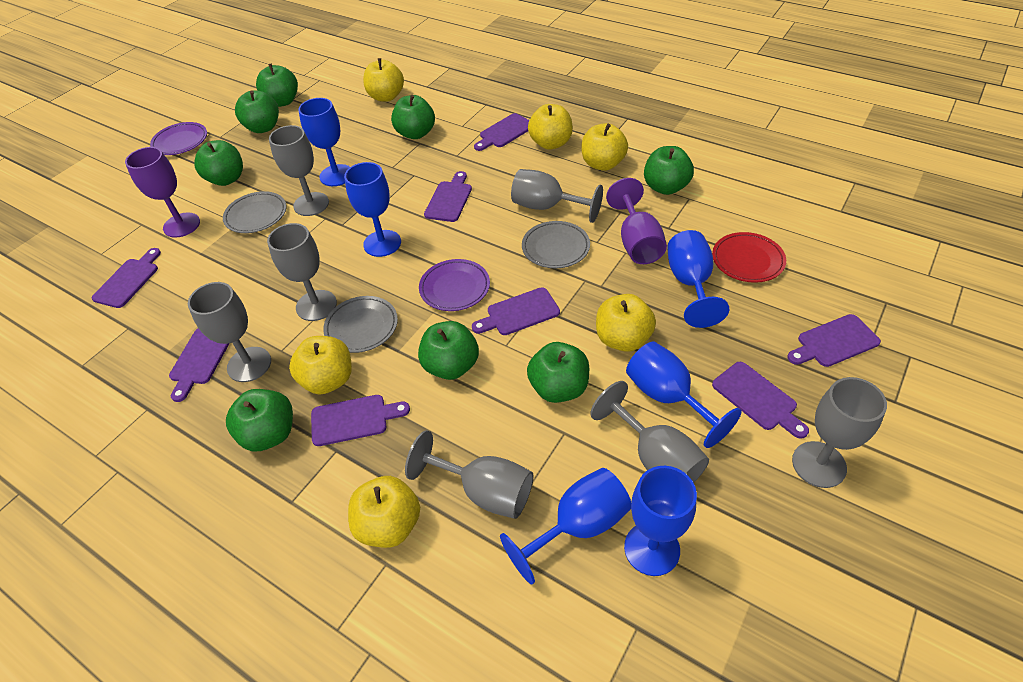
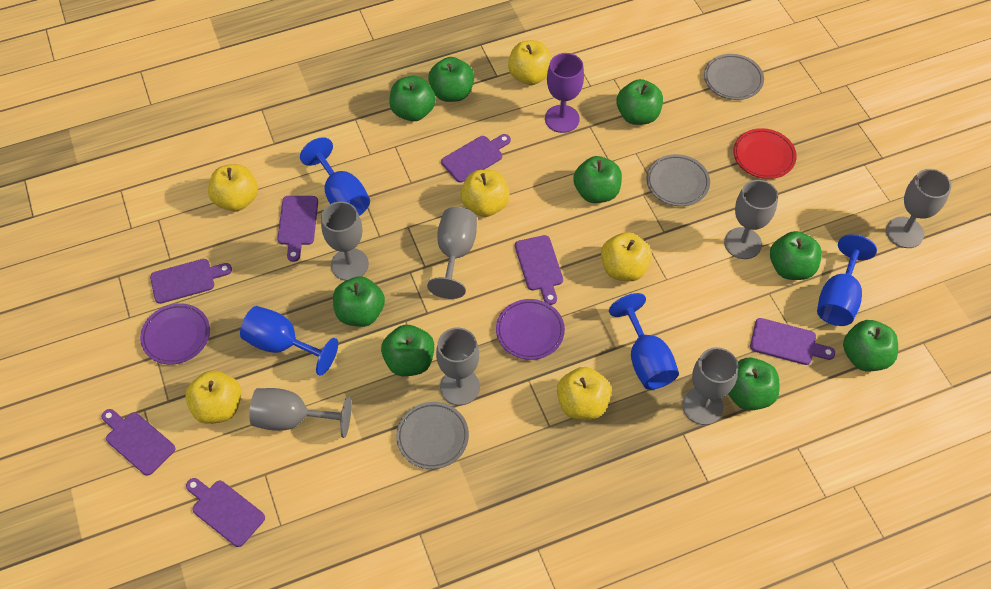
blue goblet: 6 -> 4
green apple: 8 -> 9
purple cutting board: 8 -> 7
purple goblet: 2 -> 1

